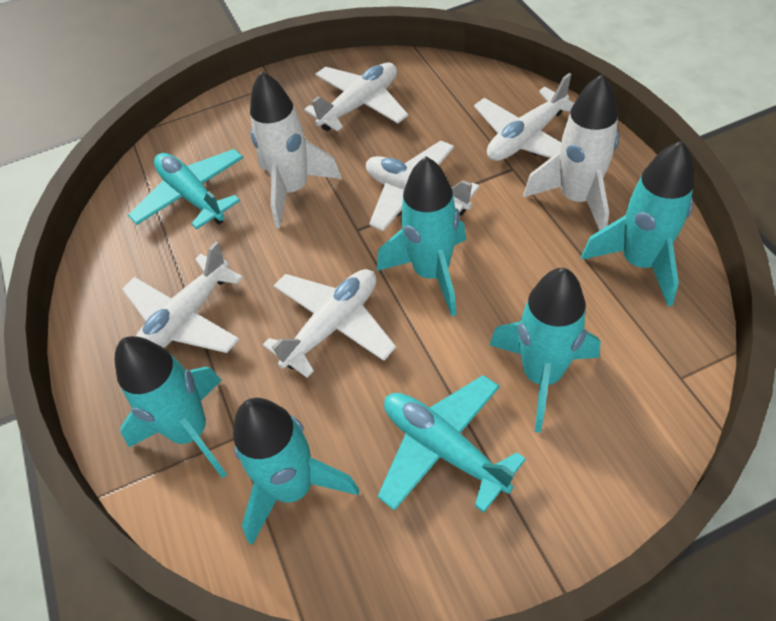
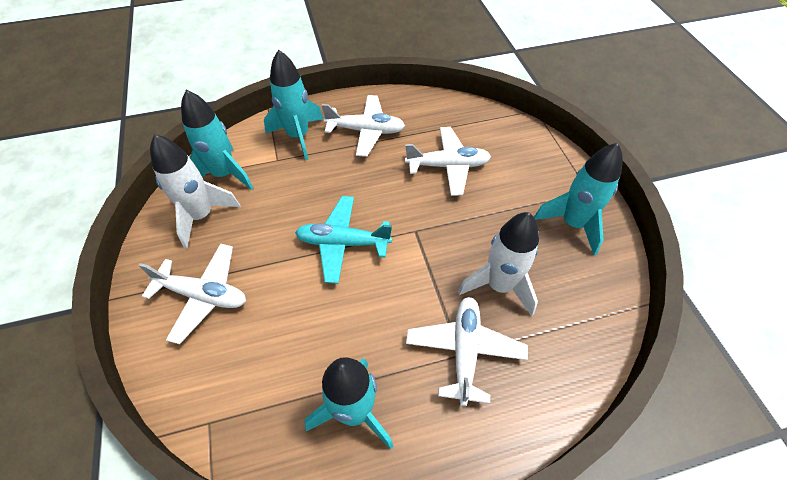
turquoise plane: 2 -> 1
turquoise rocket: 5 -> 4
white plane: 5 -> 4

